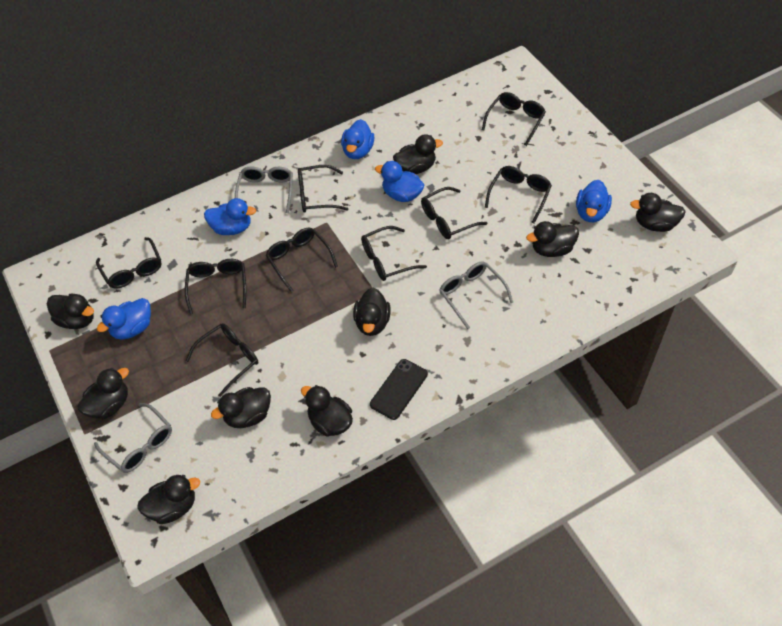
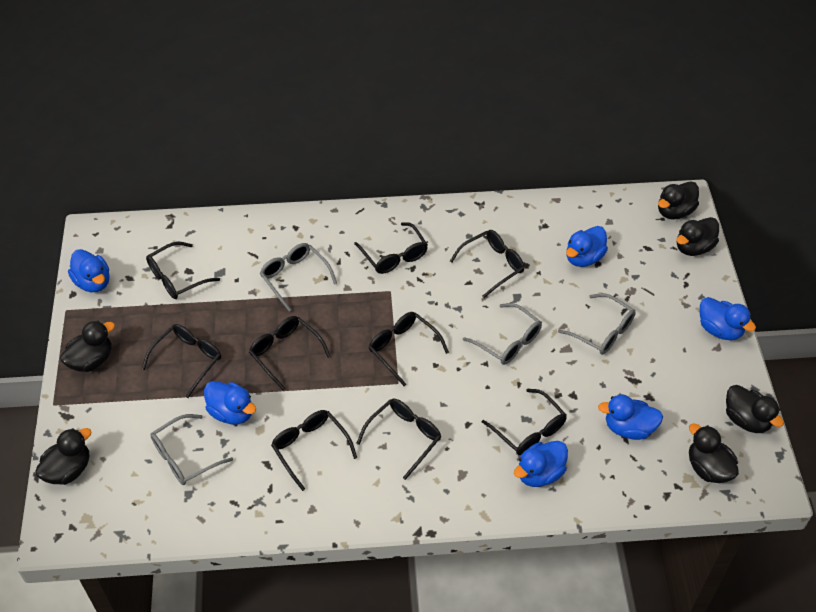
black duck: 9 -> 6
black phone: 1 -> 0
blue duck: 5 -> 6
grey glasses: 3 -> 4

